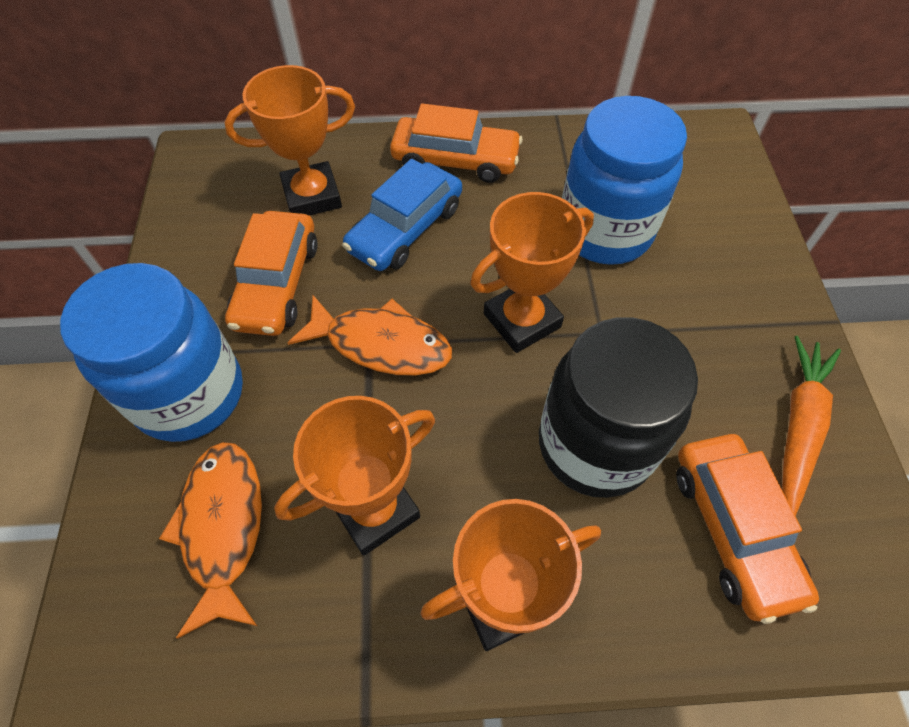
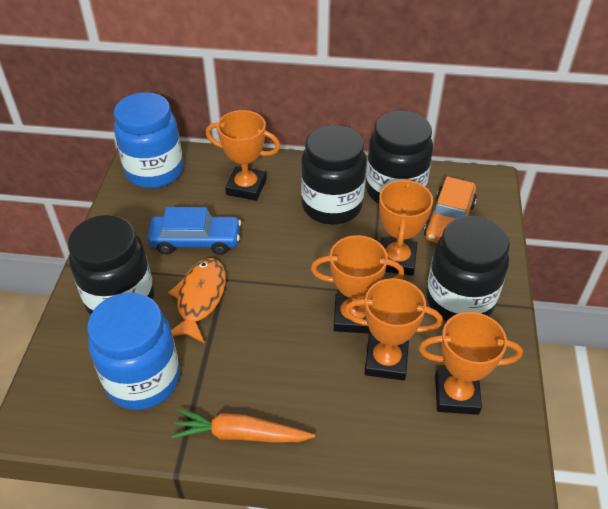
black jar: 1 -> 4
orange car: 3 -> 1
orange fish: 2 -> 1
orange trophy: 4 -> 5

